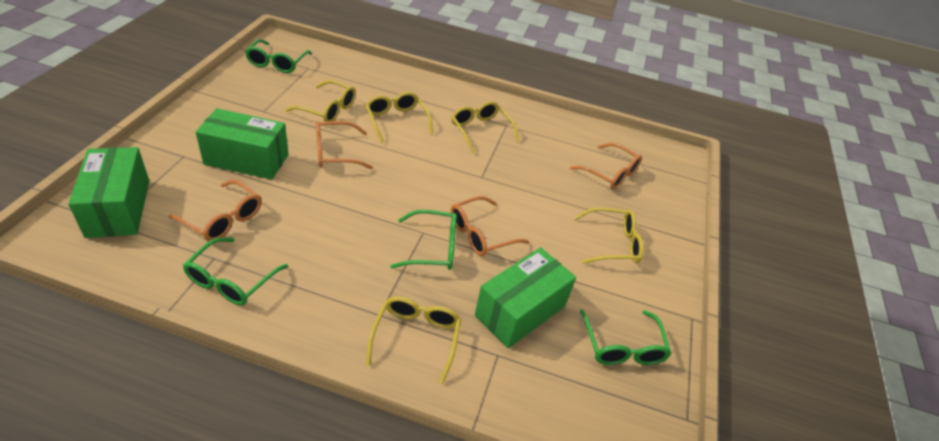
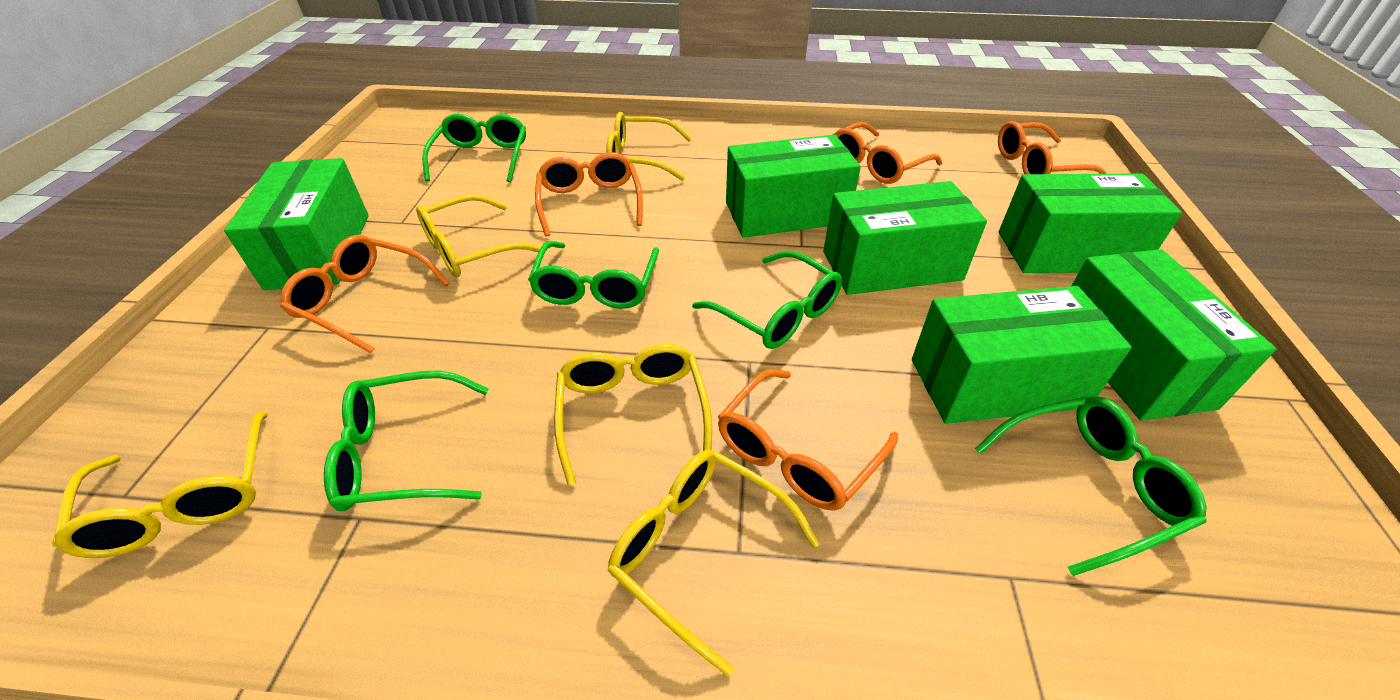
green box: 3 -> 6
green glasses: 4 -> 5
orange glasses: 4 -> 5

